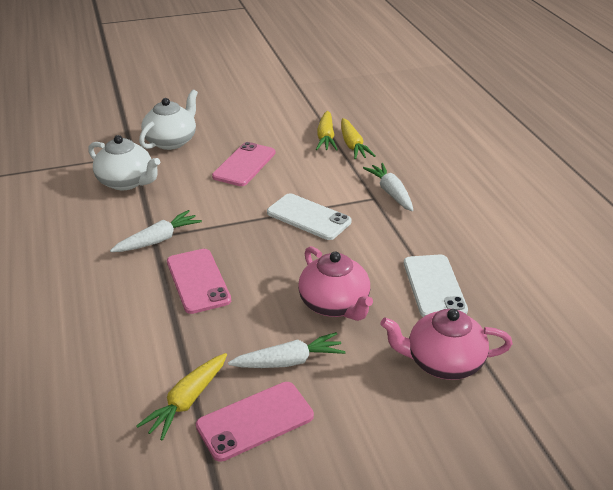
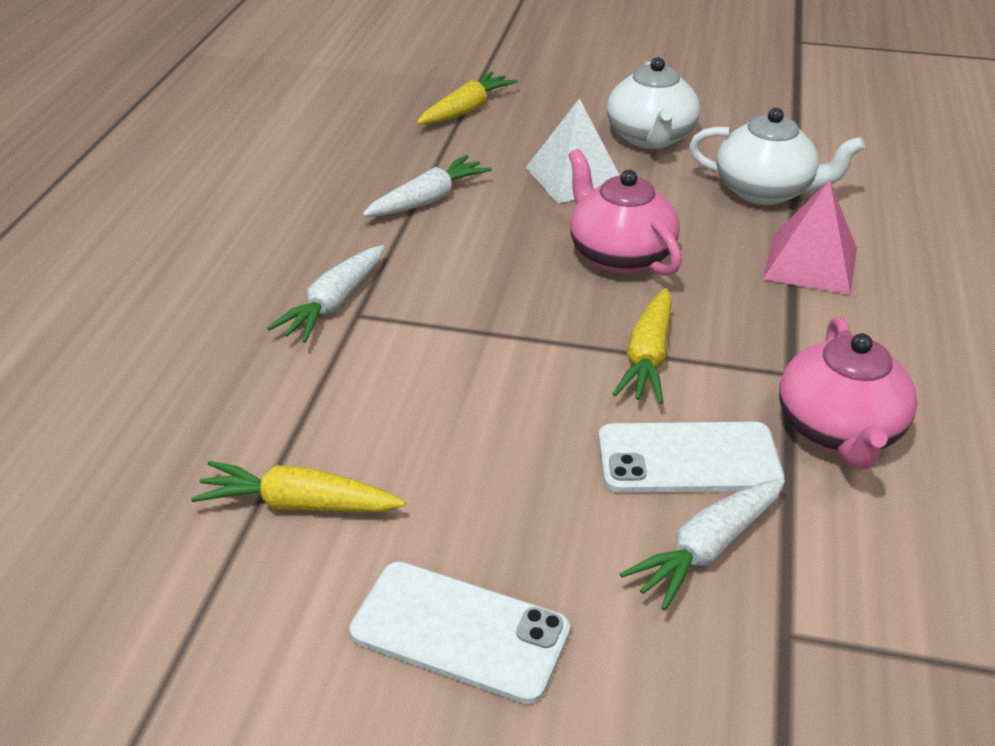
pink phone: 3 -> 0
pink pyramid: 0 -> 1
white pyramid: 0 -> 1

